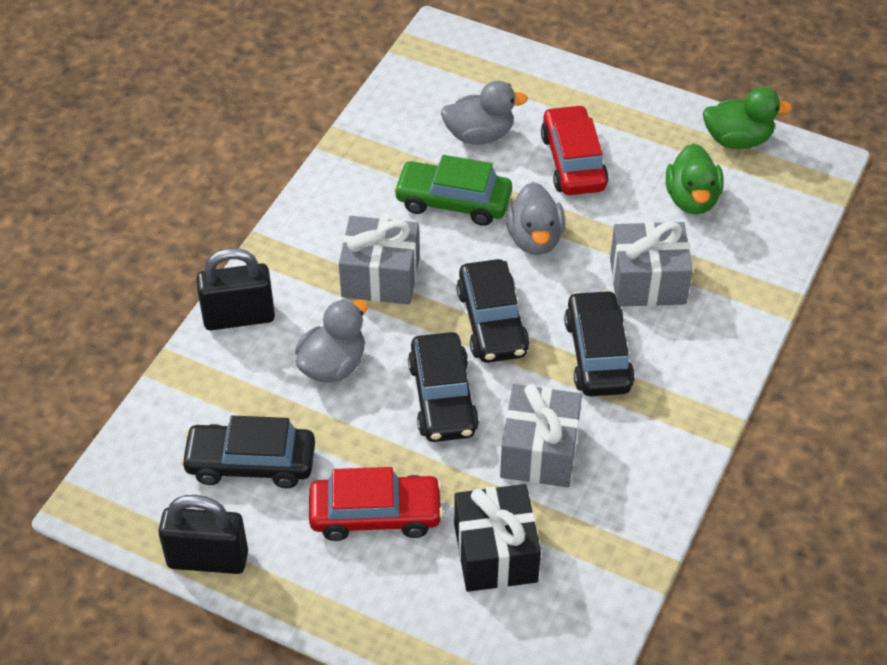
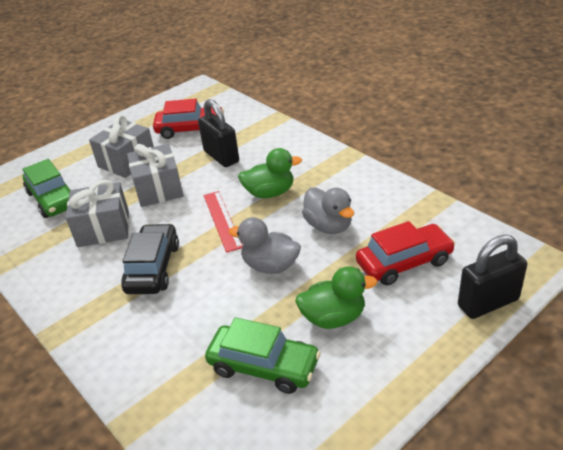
black car: 4 -> 1
black gift: 1 -> 0
green car: 1 -> 2
grey duck: 3 -> 2
red ruler: 0 -> 1

